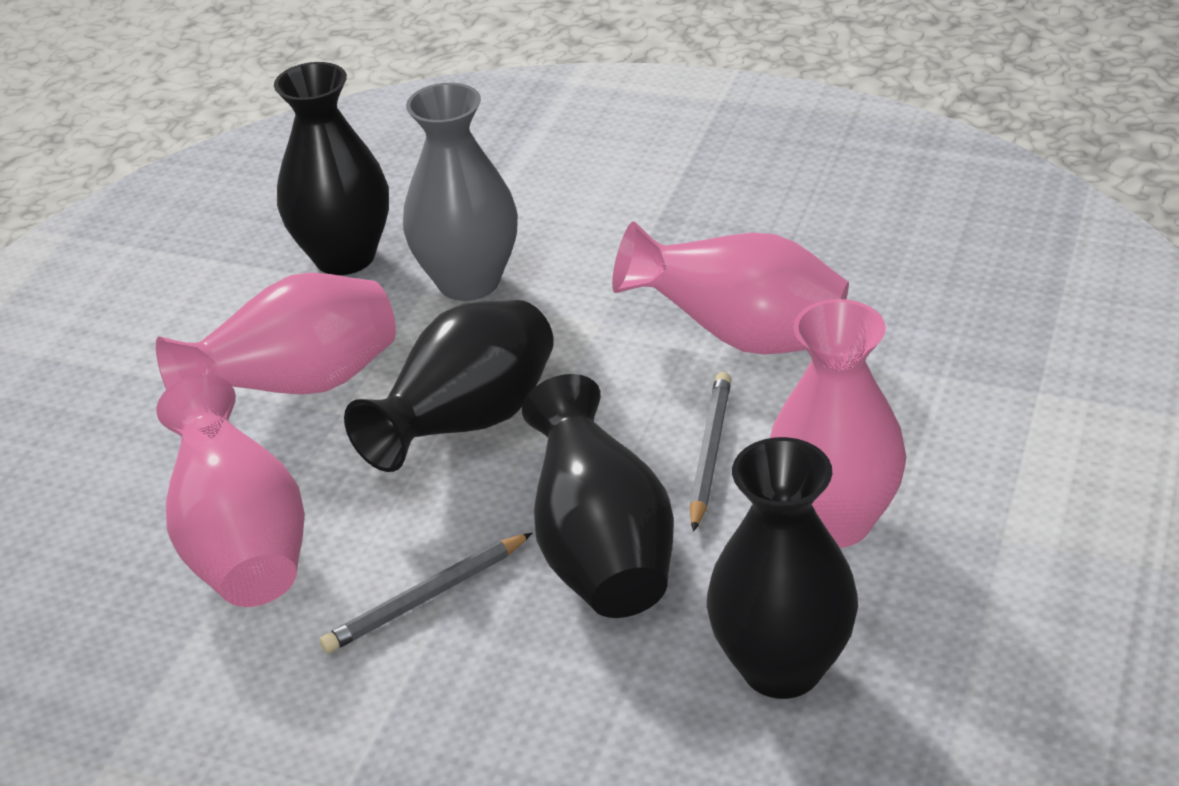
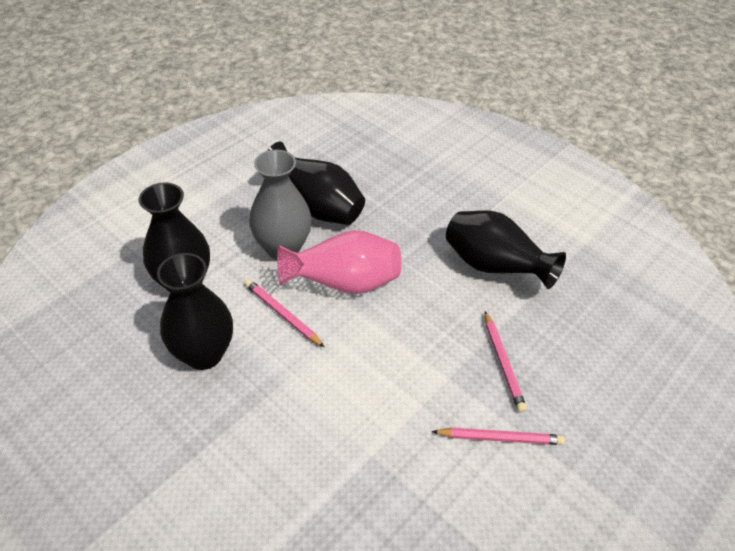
grey pencil: 2 -> 0
pink pencil: 0 -> 3
pink vase: 4 -> 1

